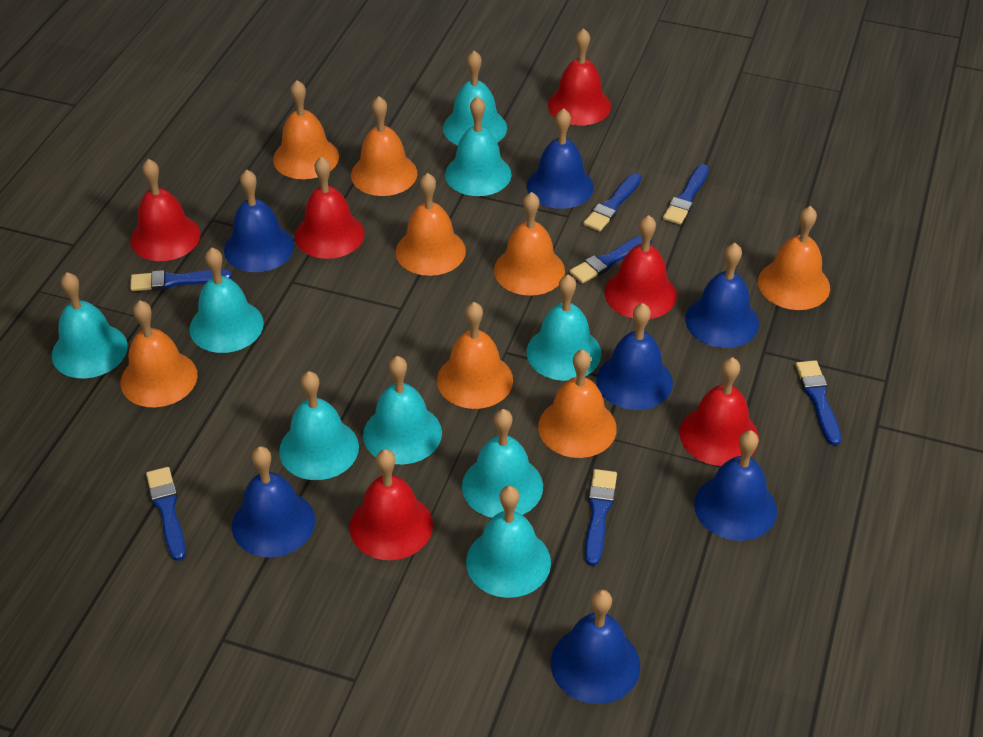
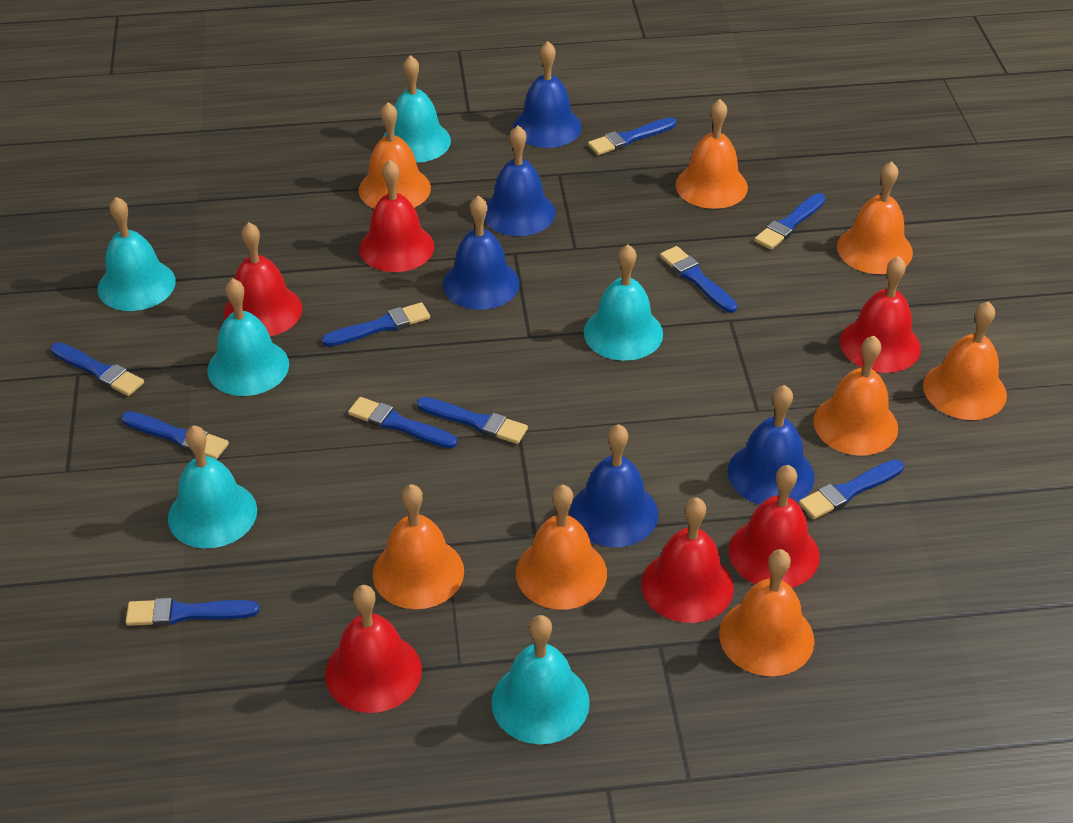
blue bell: 7 -> 5
blue brush: 7 -> 10
turquoise bell: 9 -> 6

